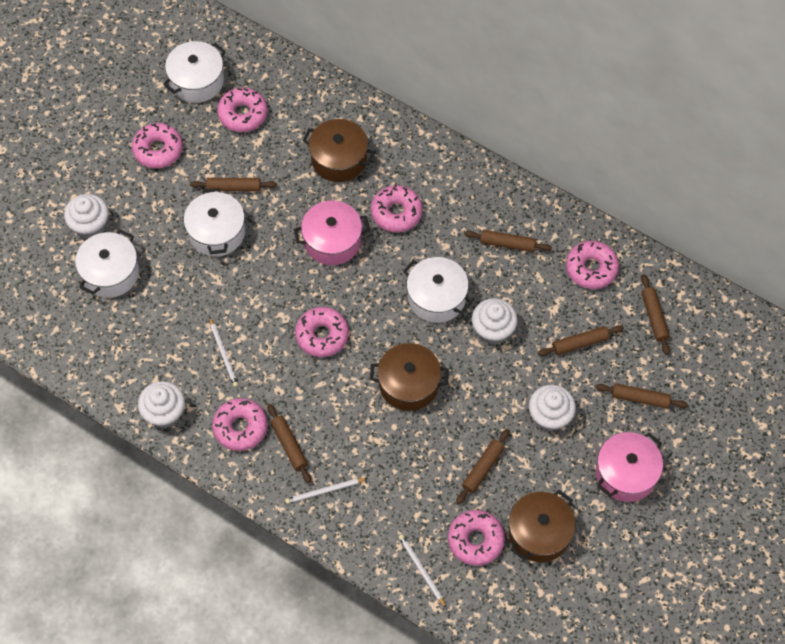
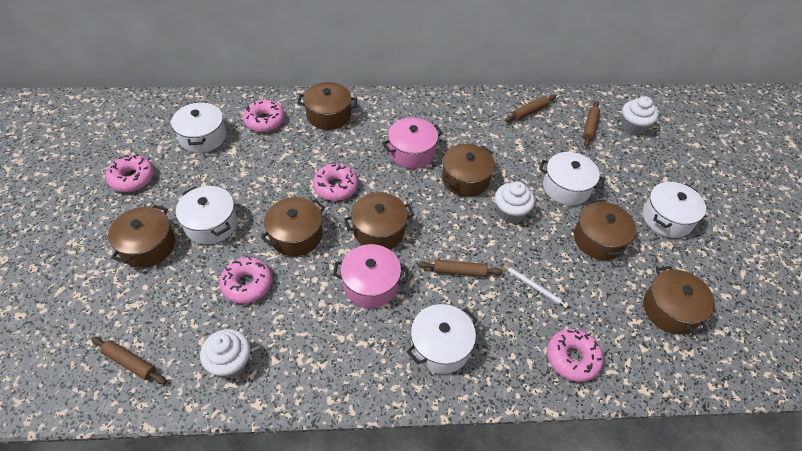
brown pot: 3 -> 7
brown rolling pin: 7 -> 4
pink donut: 7 -> 5
white cupcake: 4 -> 3
white pencil: 3 -> 1
white pot: 4 -> 5

